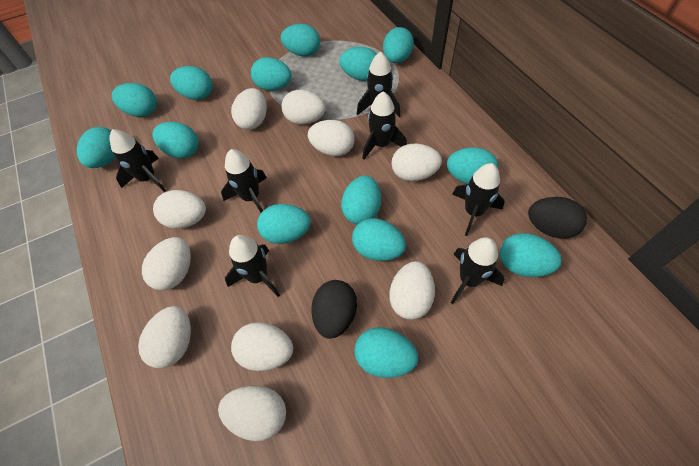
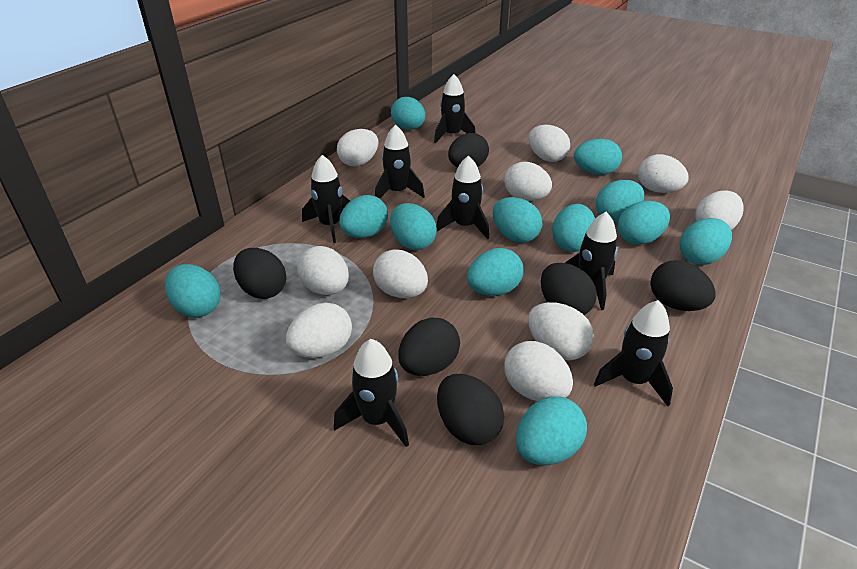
black egg: 2 -> 6
turquoise egg: 14 -> 12

